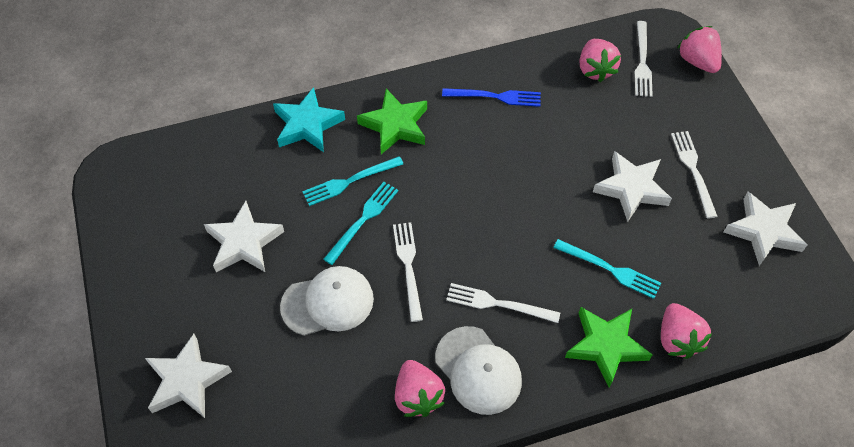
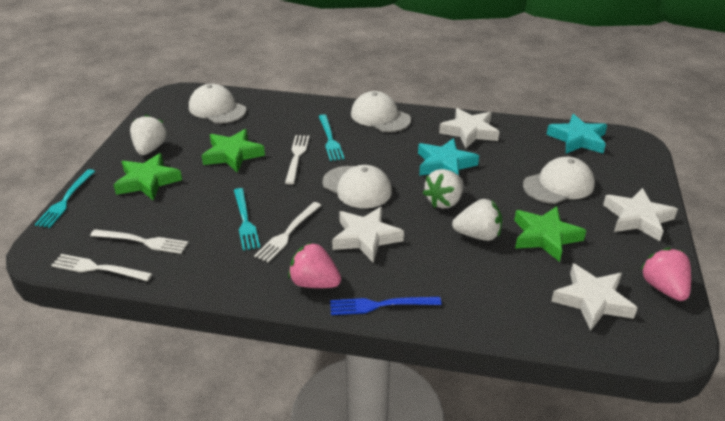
green star: 2 -> 3
pink strawberry: 4 -> 2
turquoise star: 1 -> 2
white cap: 2 -> 4
white strawberry: 0 -> 3

